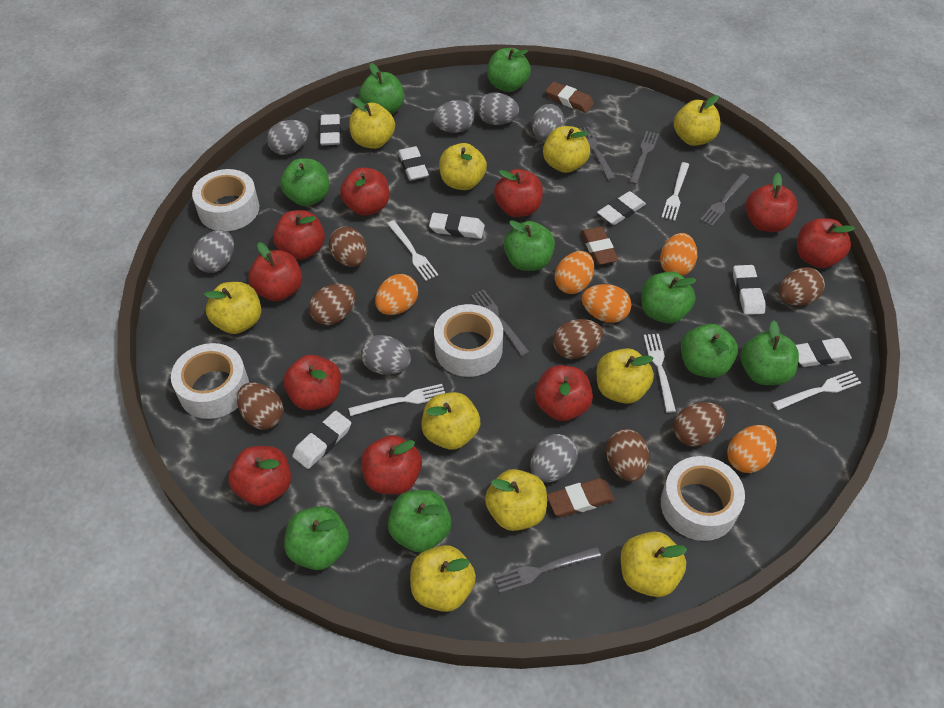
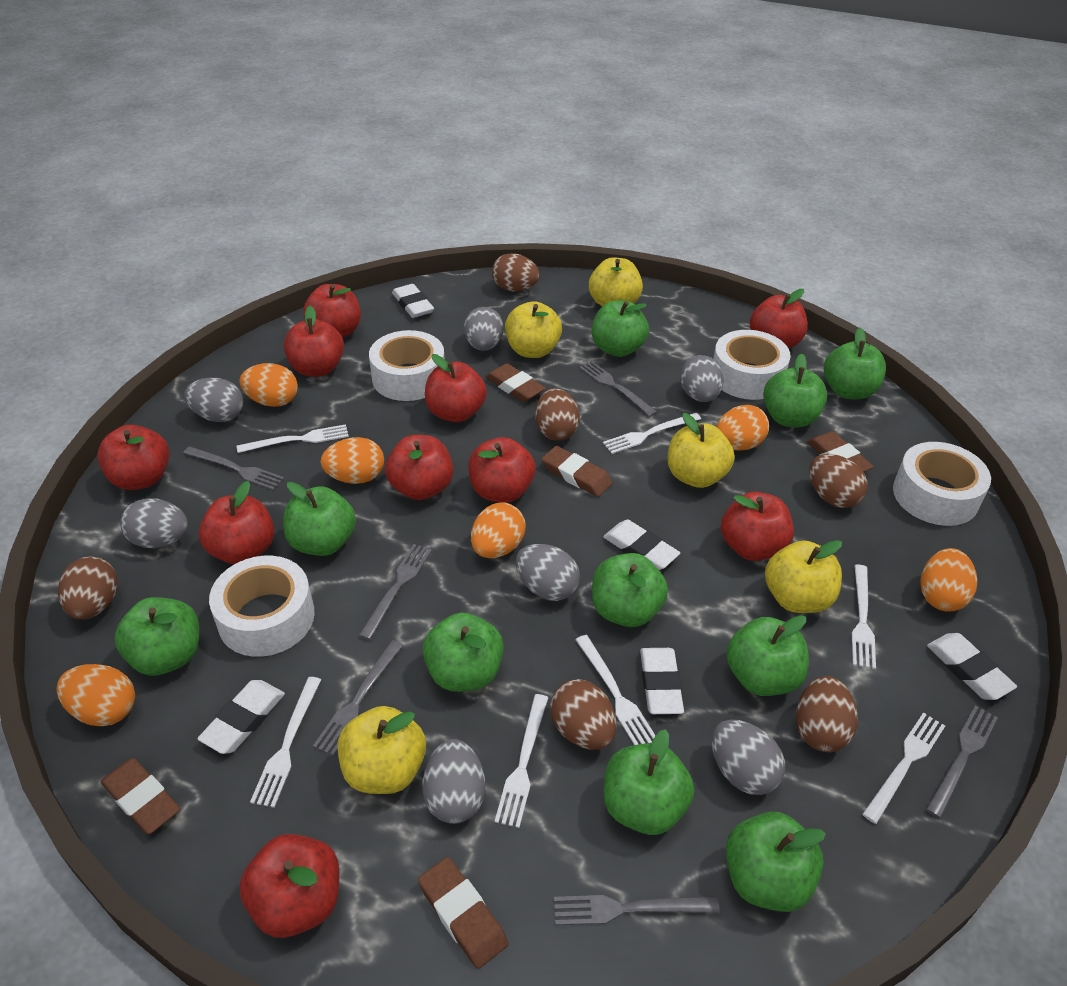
brown egg: 7 -> 6
brown eraser: 3 -> 5
green apple: 9 -> 10
grey fork: 5 -> 6
orange egg: 5 -> 6
white eraser: 7 -> 5
white fork: 5 -> 7
yellow apple: 10 -> 5

